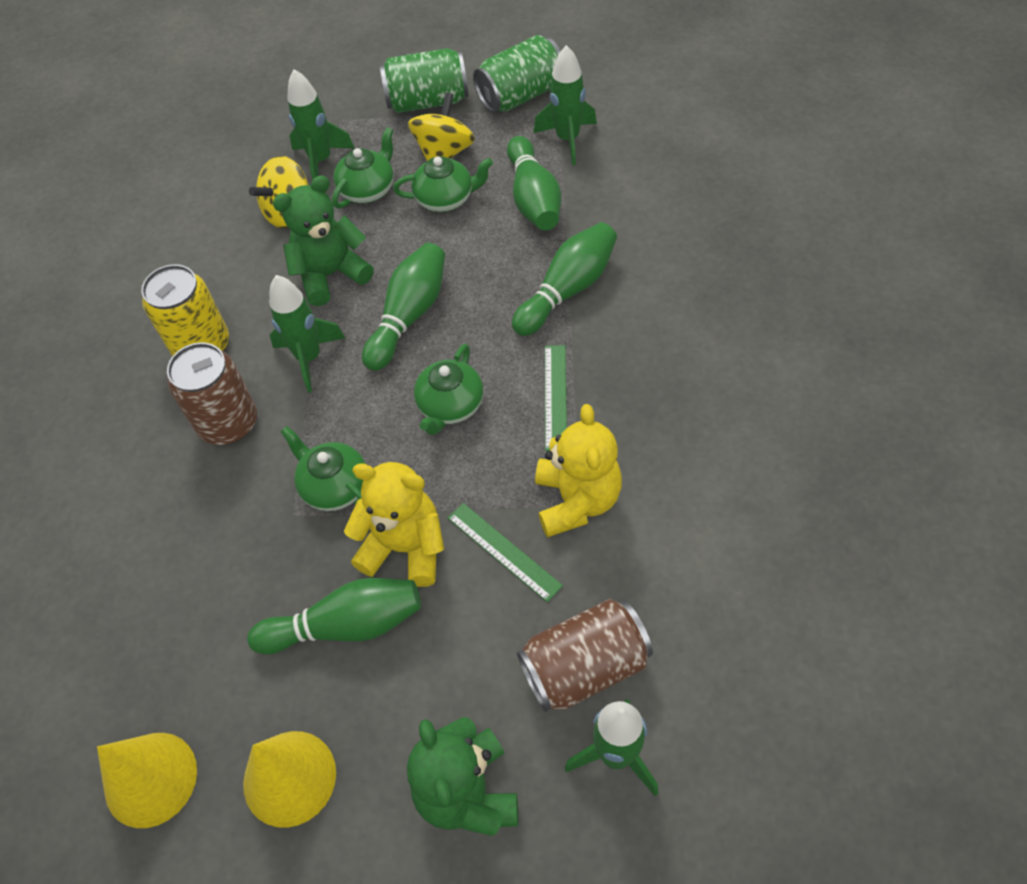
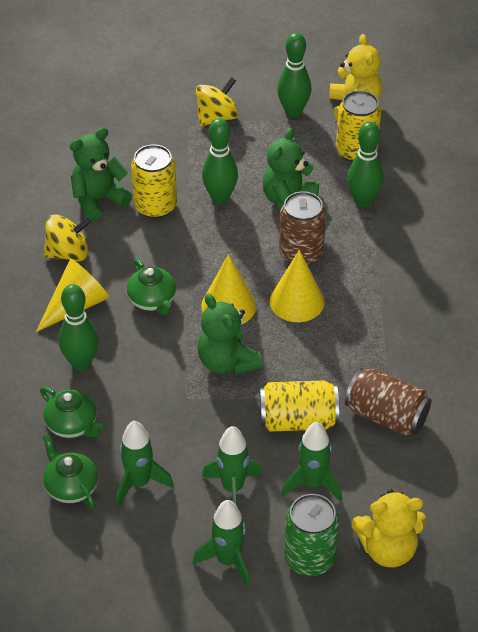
green can: 2 -> 1
green ruler: 2 -> 0
green teapot: 4 -> 3
green teddy bear: 2 -> 3
yellow can: 1 -> 3
yellow cone: 2 -> 3

